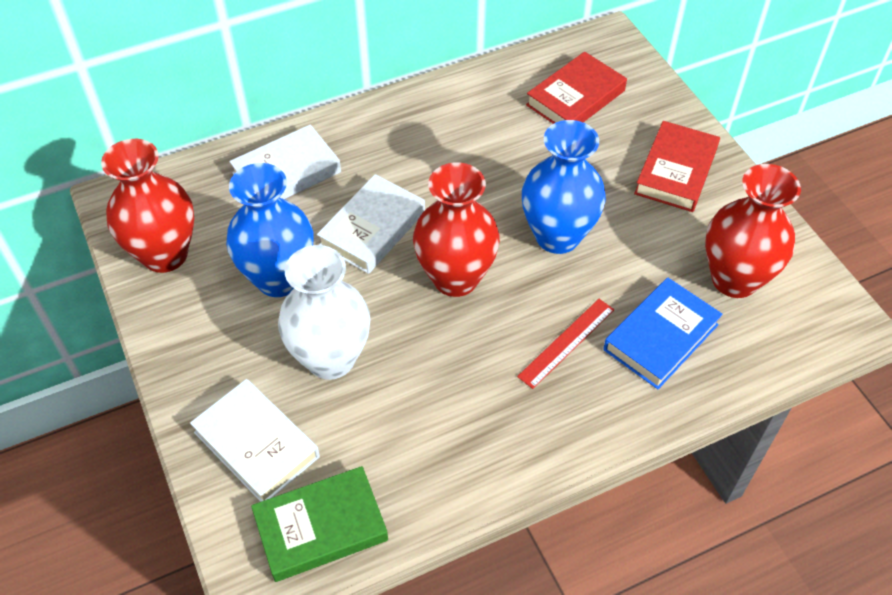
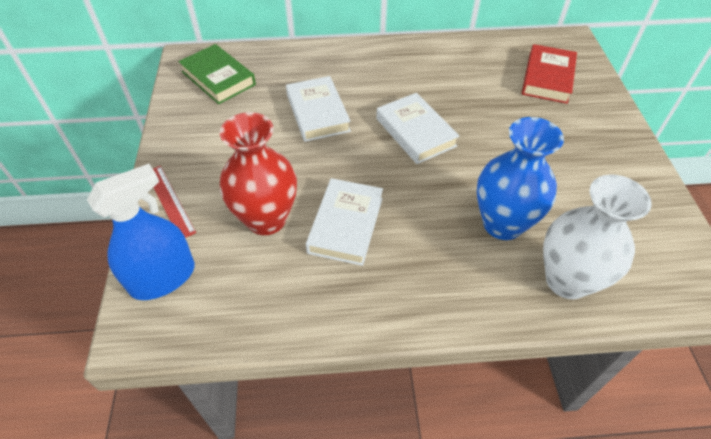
blue book: 1 -> 0
blue spray bottle: 0 -> 1
blue vase: 2 -> 1
red book: 2 -> 1
red vase: 3 -> 1

